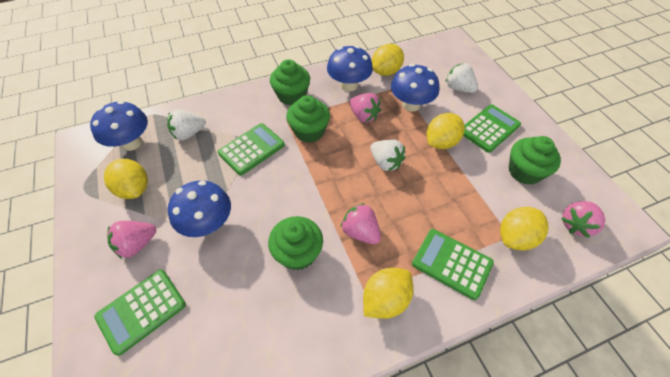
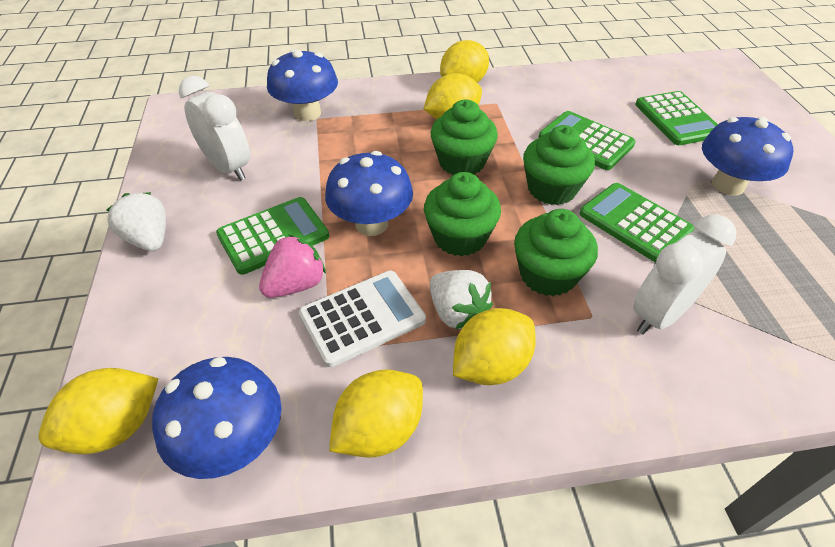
pink strawberry: 4 -> 1
white calculator: 0 -> 1
white clock: 0 -> 2
white strawberry: 3 -> 2

